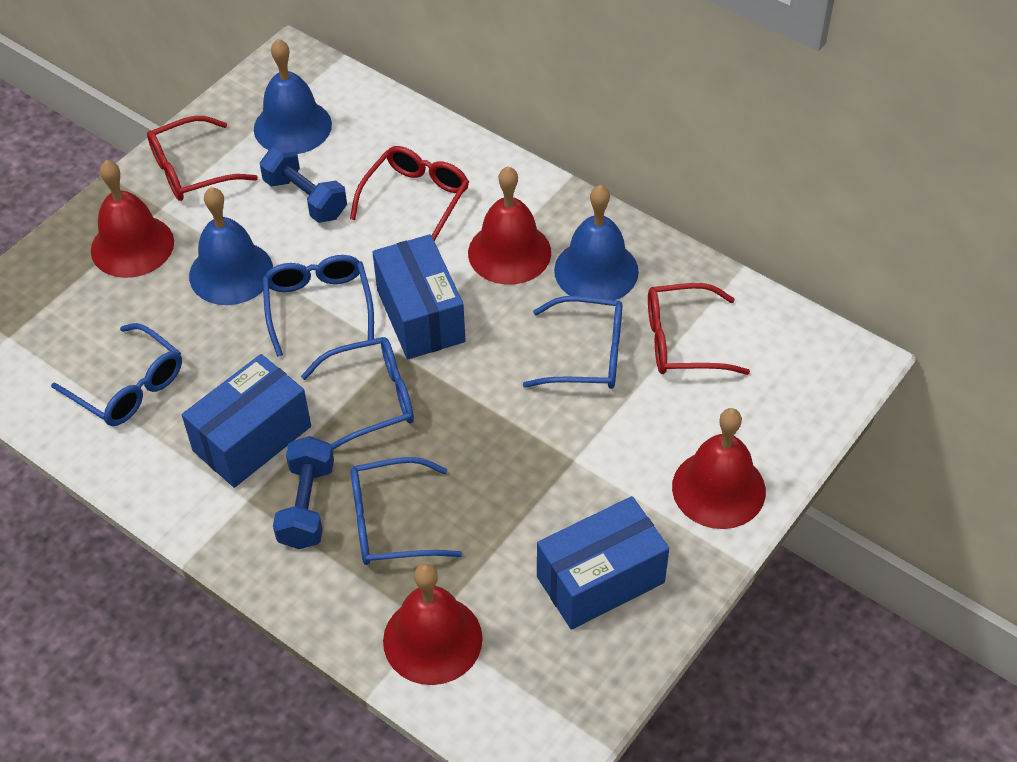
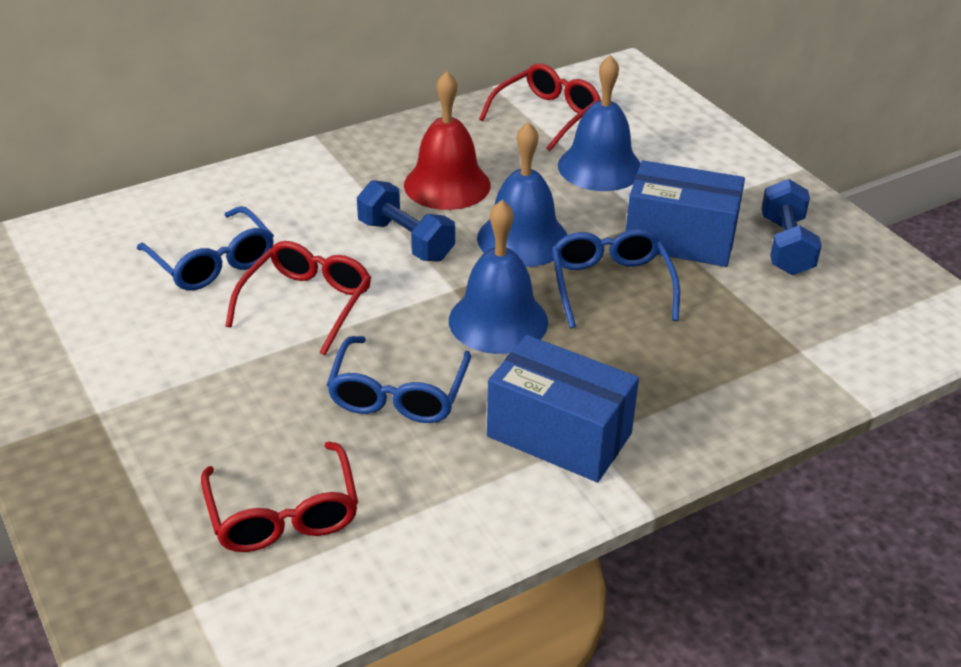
blue box: 3 -> 2
blue glasses: 5 -> 3
red bell: 4 -> 1

